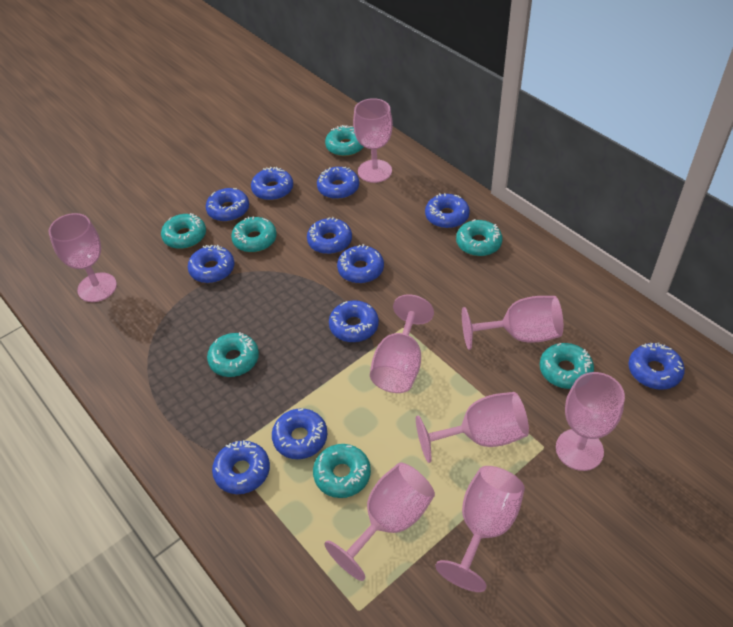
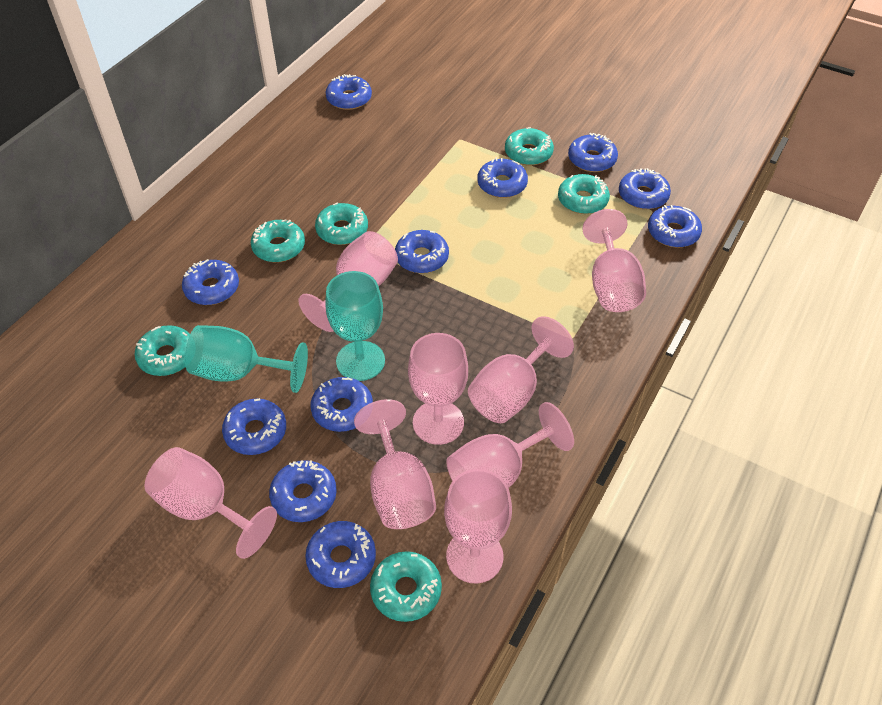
turquoise donut: 7 -> 6
turquoise goblet: 0 -> 2

